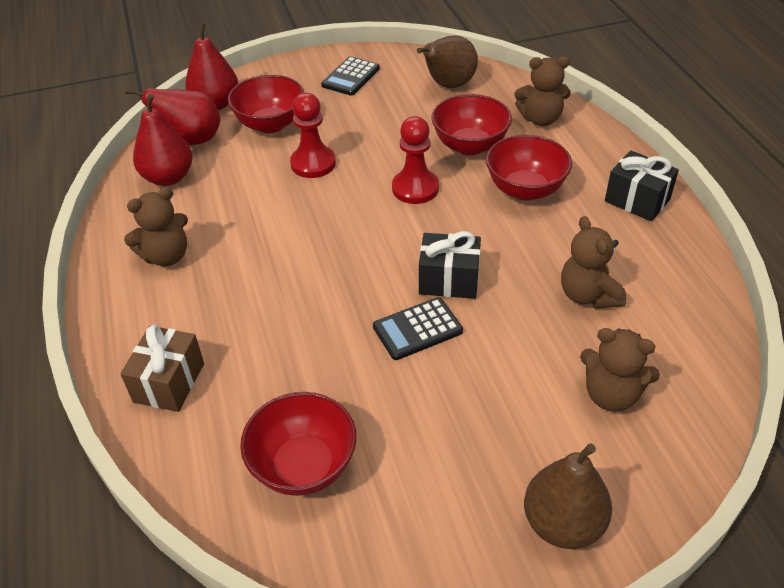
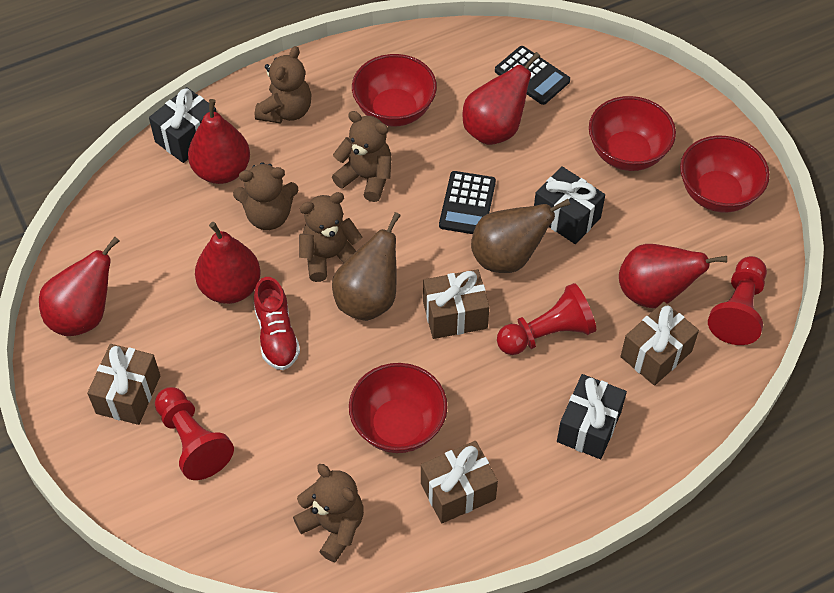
black gift: 2 -> 3
brown gift: 1 -> 4
brown teddy bear: 4 -> 5
red pawn: 2 -> 3
red pear: 3 -> 5
red shoe: 0 -> 1

